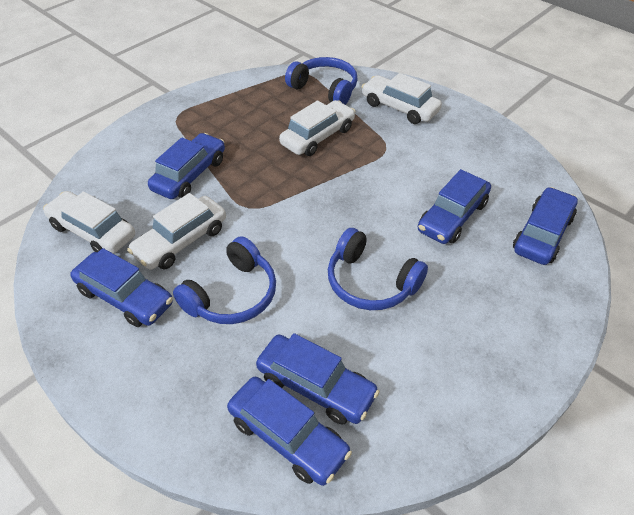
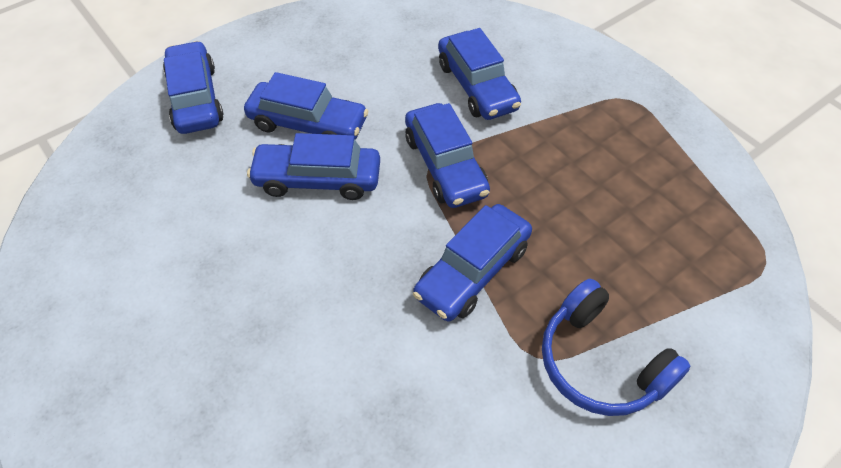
blue headphones: 3 -> 1
white car: 4 -> 0

